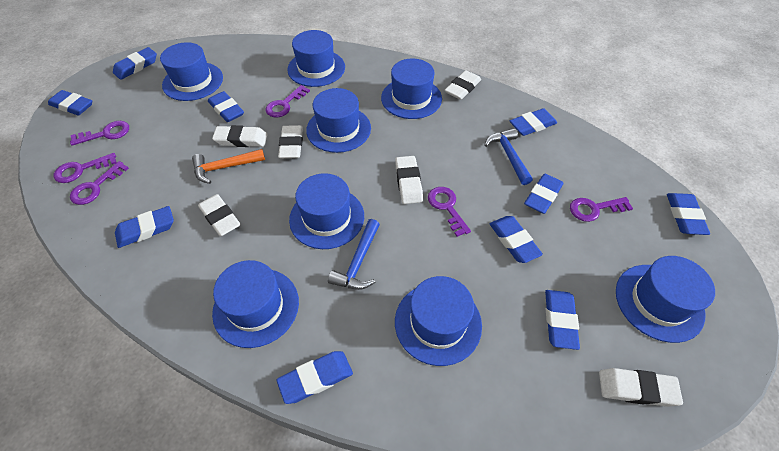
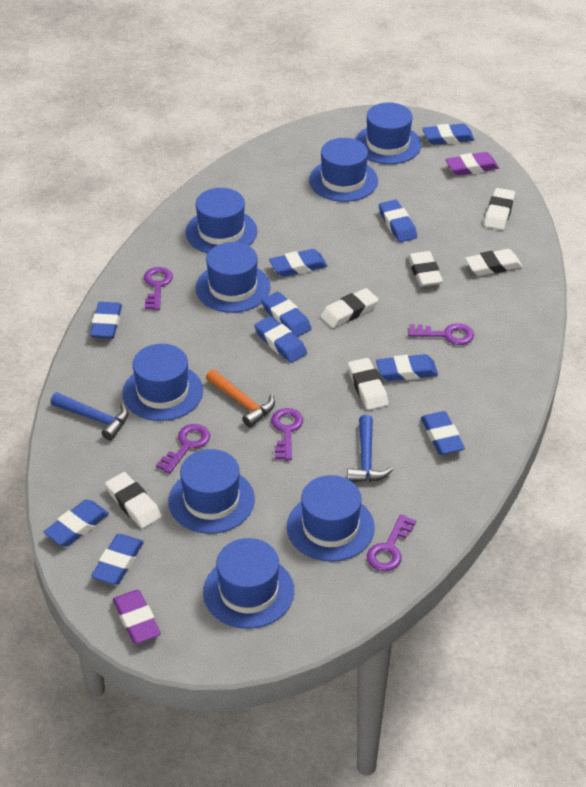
purple eraser: 0 -> 2
purple key: 6 -> 5

